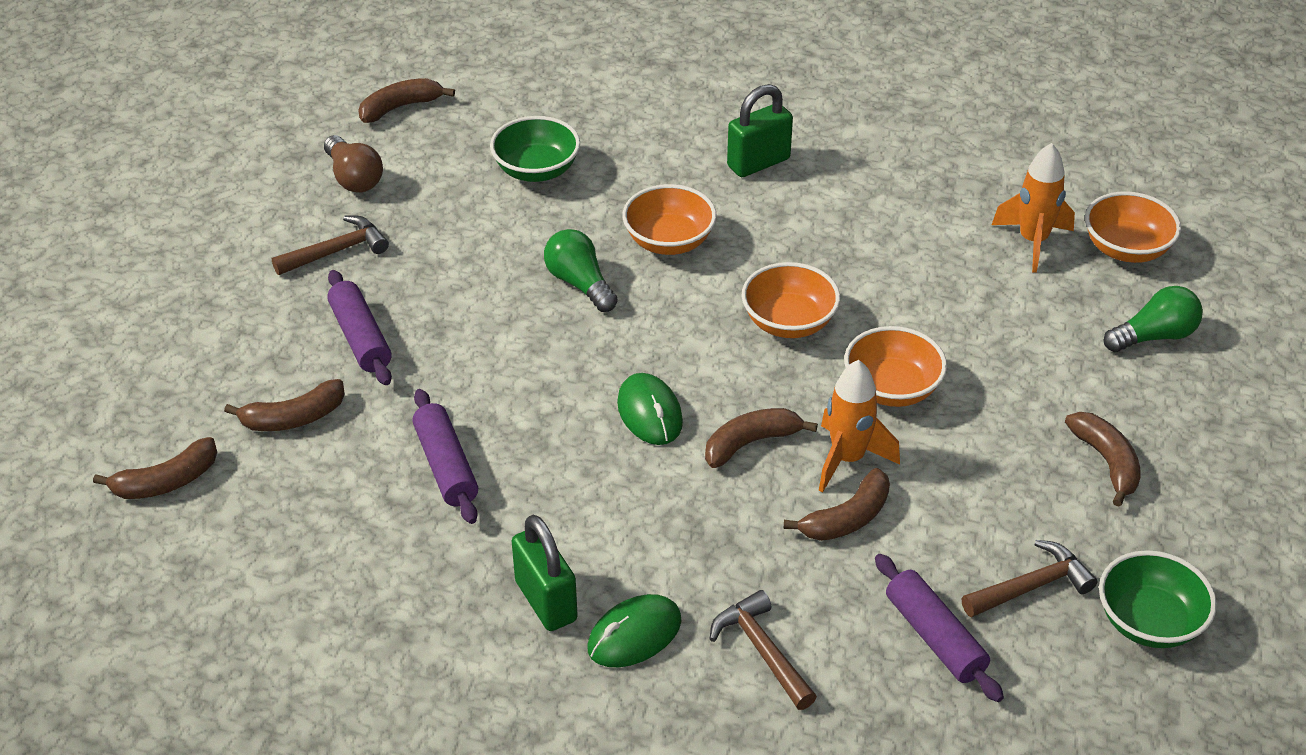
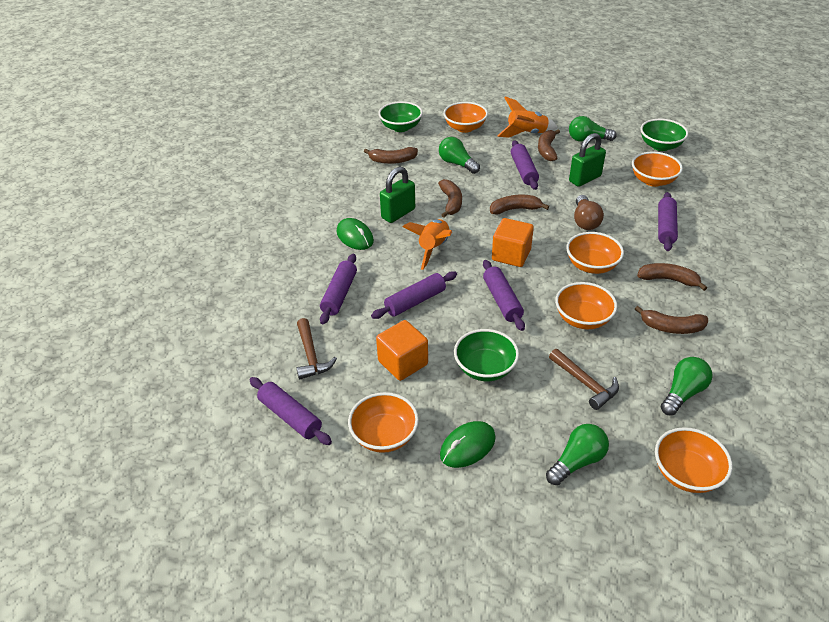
brown hammer: 3 -> 2
green bowl: 2 -> 3
green light bulb: 2 -> 4
orange bowl: 4 -> 6
orange cube: 0 -> 2
purple rolling pin: 3 -> 6

